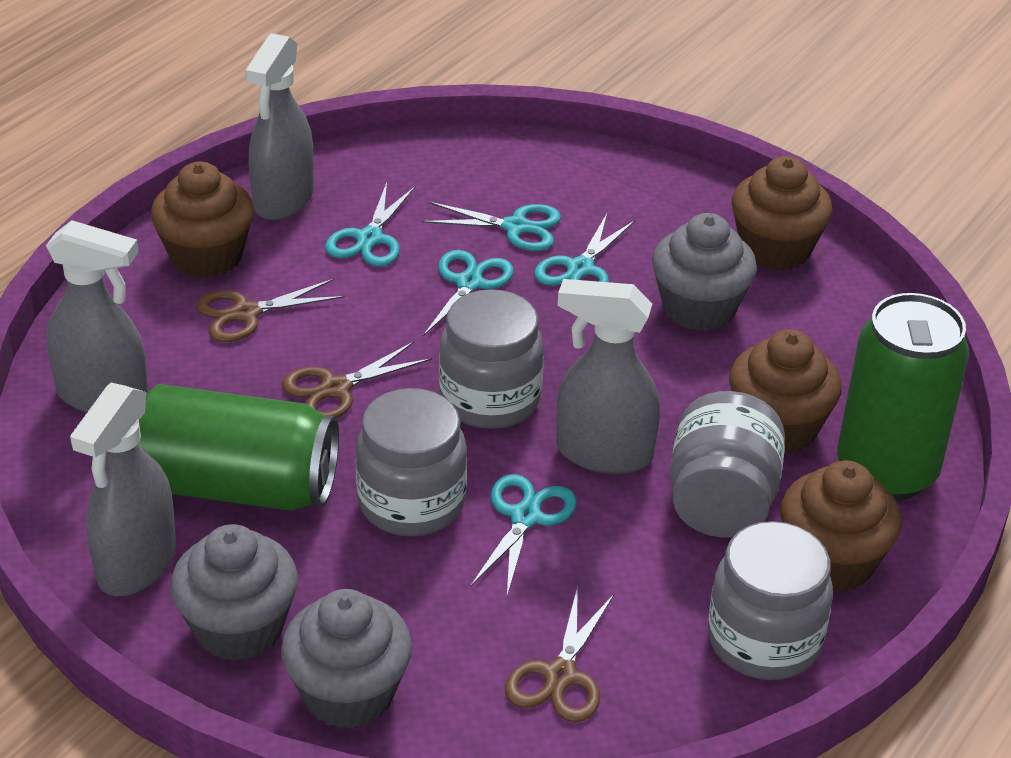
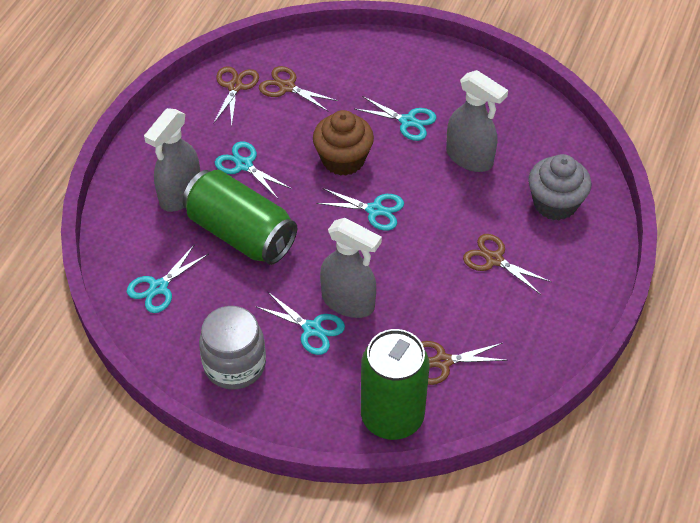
brown cupcake: 4 -> 1
brown scissors: 3 -> 4
grey cupcake: 3 -> 1
grey jar: 4 -> 1
grey spray bottle: 4 -> 3

